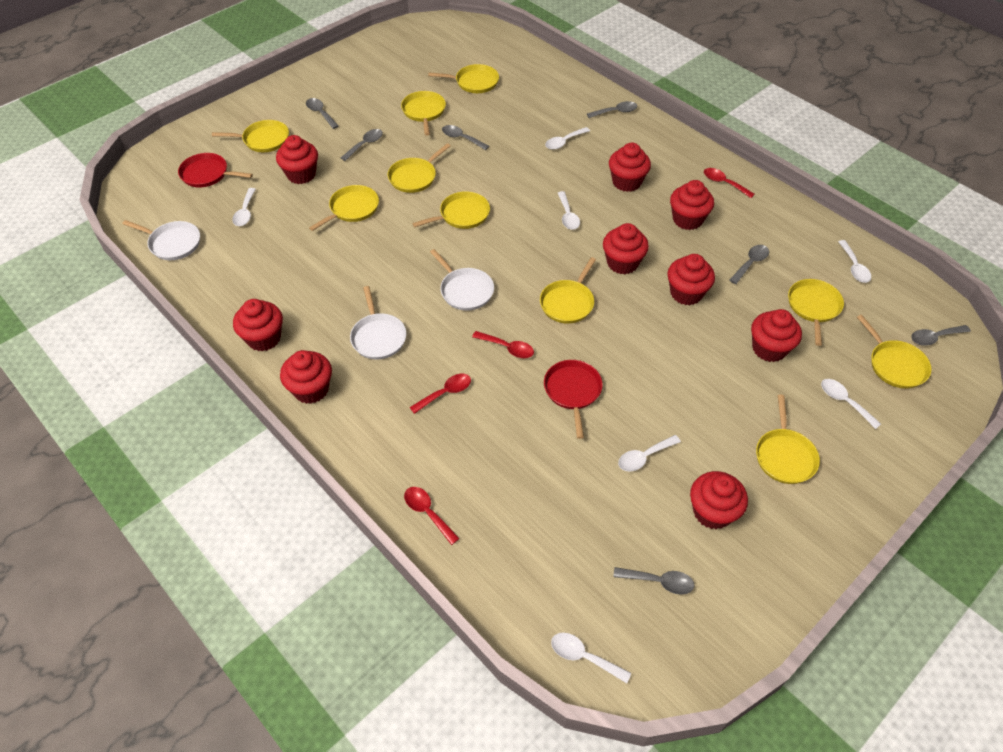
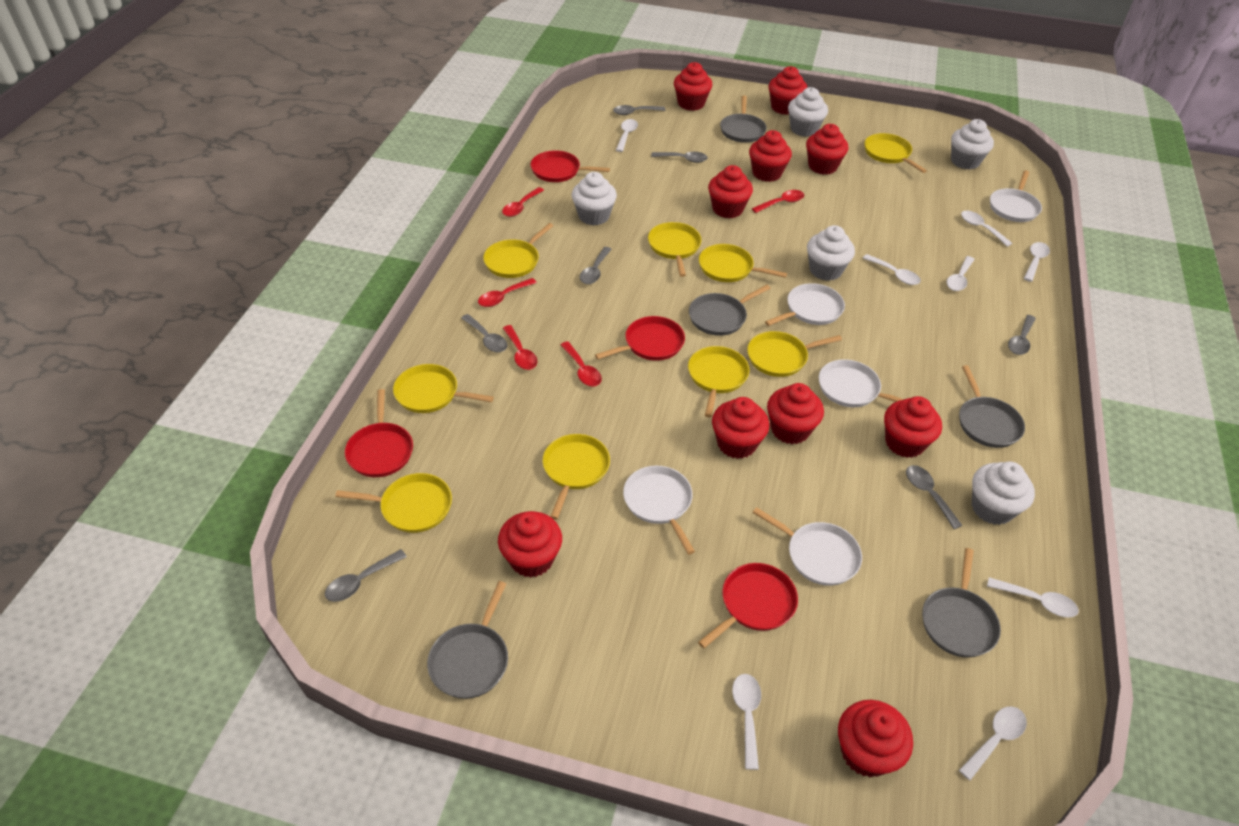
grey pan: 0 -> 5
red cupcake: 9 -> 10
red pan: 2 -> 4
red spoon: 4 -> 5
white cupcake: 0 -> 5
white pan: 3 -> 5
white spoon: 7 -> 8
yellow pan: 10 -> 9

